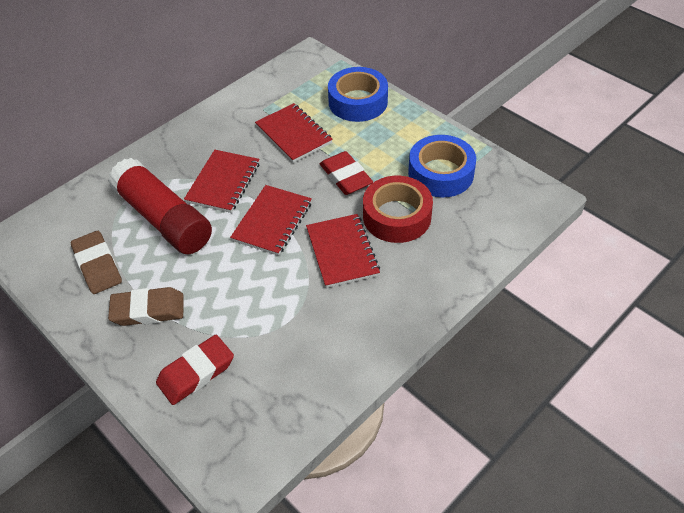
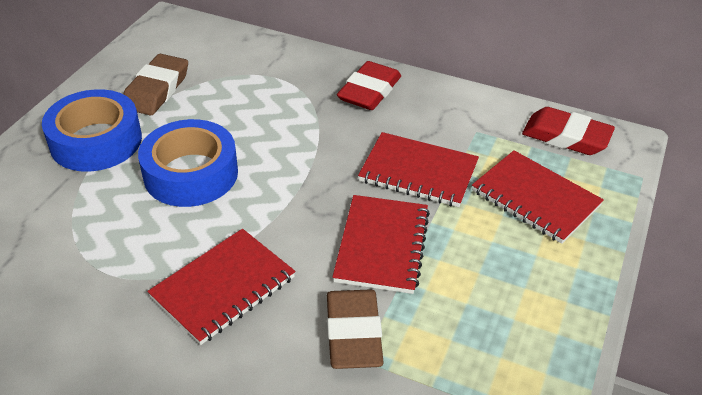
red glue stick: 1 -> 0
red tape: 1 -> 0

